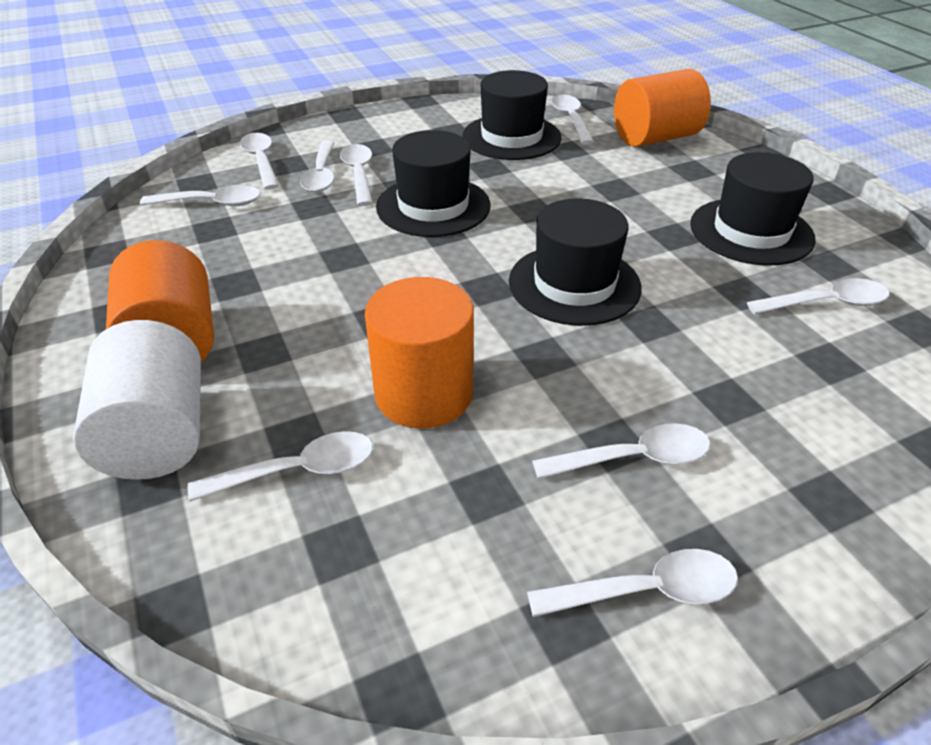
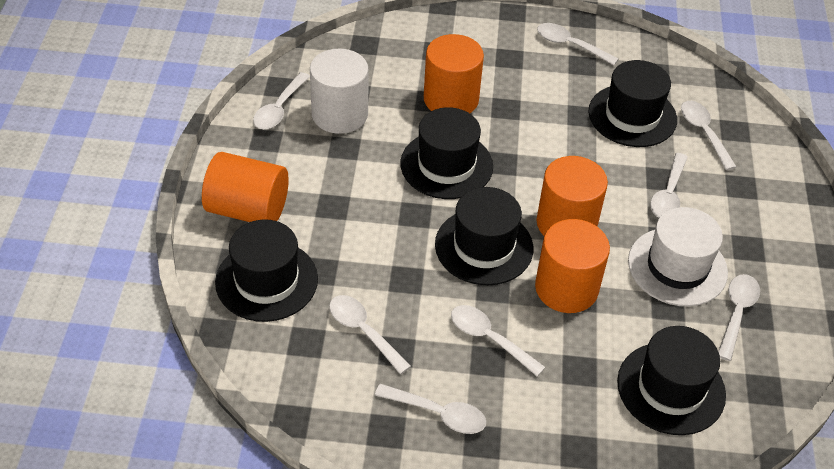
black hat: 4 -> 5
orange cylinder: 3 -> 4
white hat: 0 -> 1
white spoon: 9 -> 8

